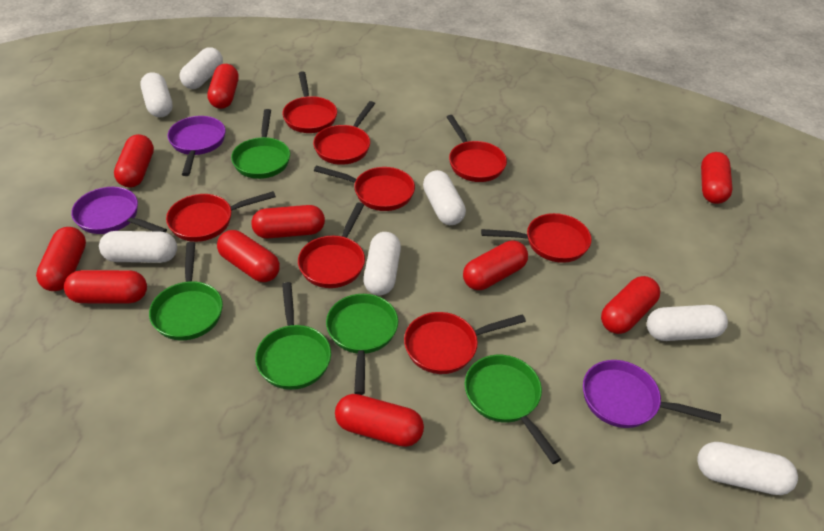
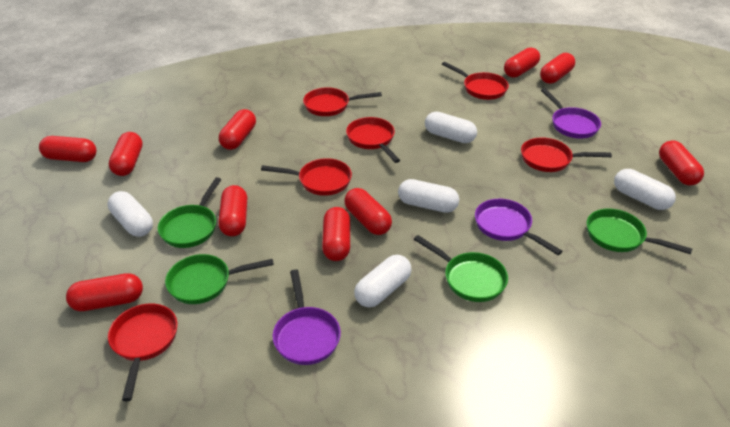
green pan: 5 -> 4
red pan: 8 -> 6
white capsule: 7 -> 5

